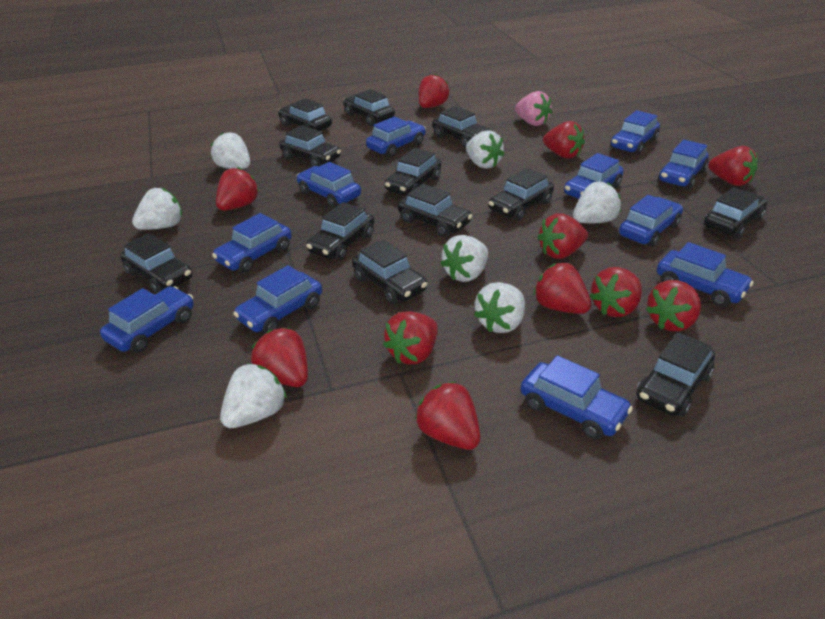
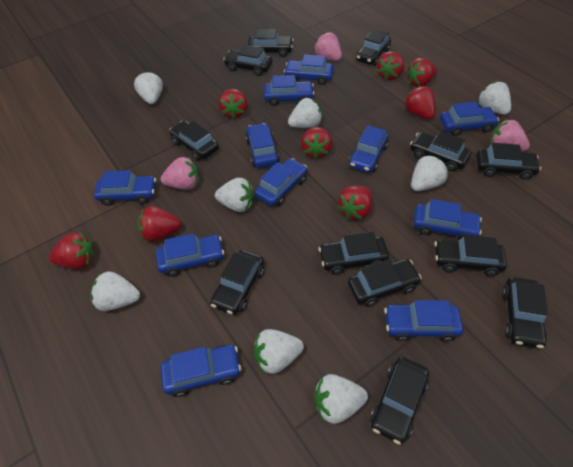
pink strawberry: 1 -> 3
red strawberry: 11 -> 8
white strawberry: 7 -> 8

